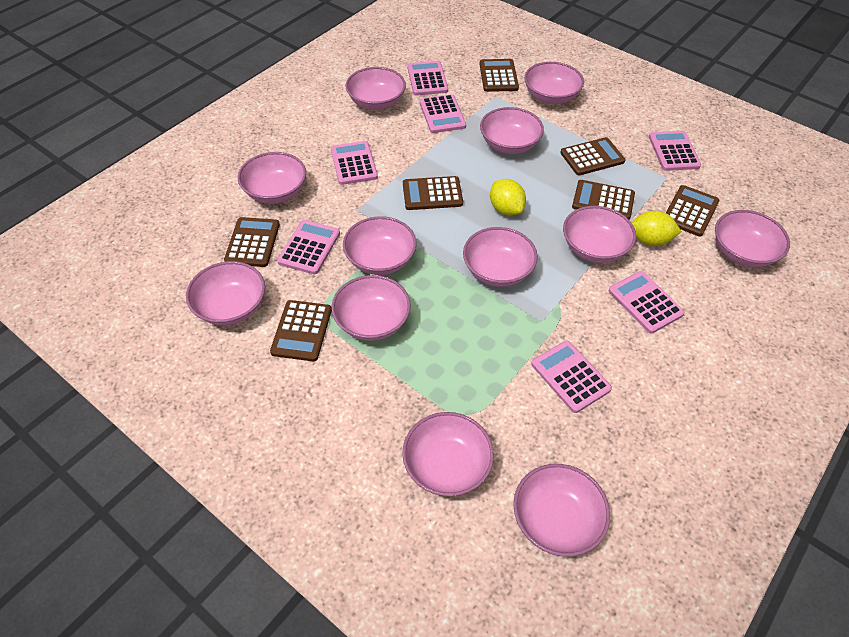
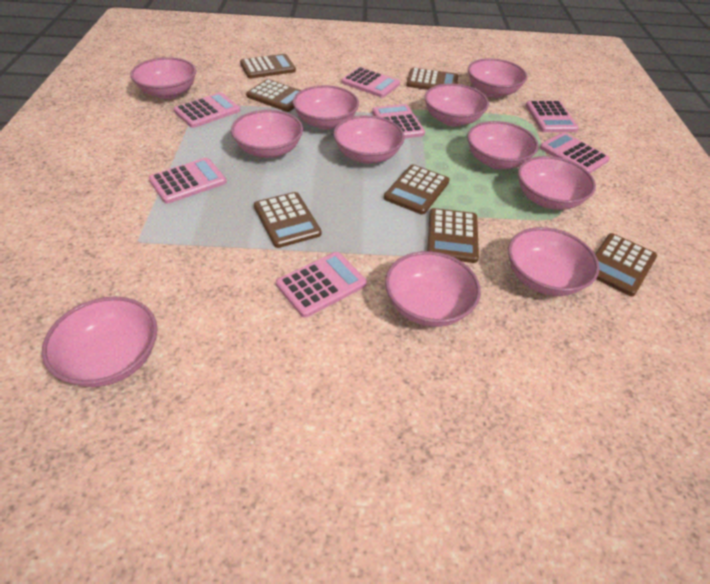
pink bowl: 12 -> 11
yellow lemon: 2 -> 0

